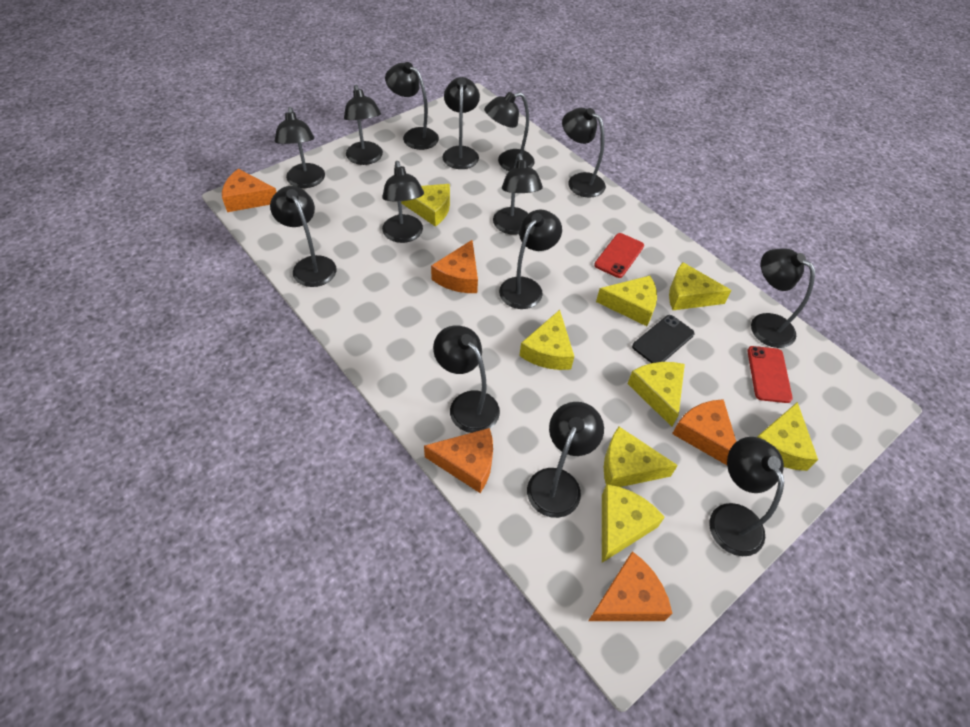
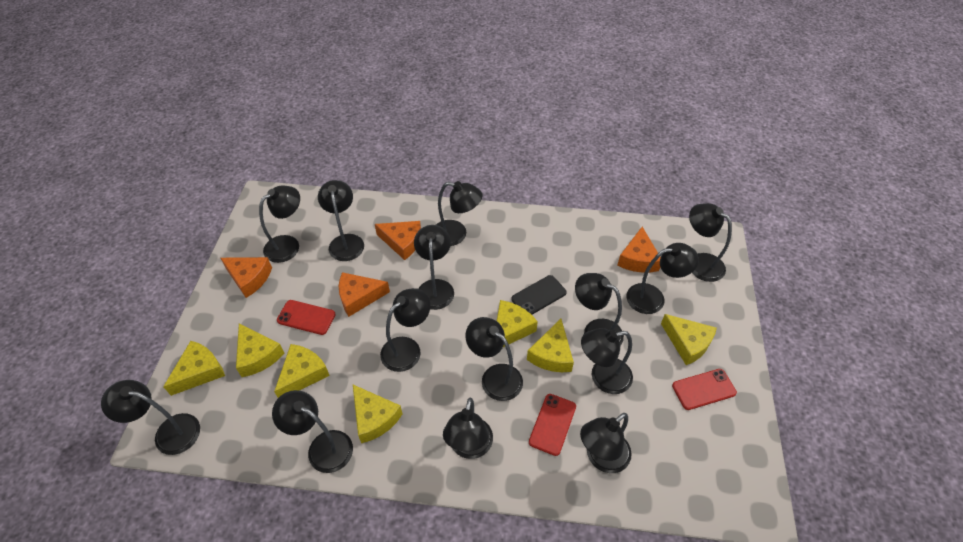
orange cheese: 5 -> 4
red phone: 2 -> 3
yellow cheese: 8 -> 7

